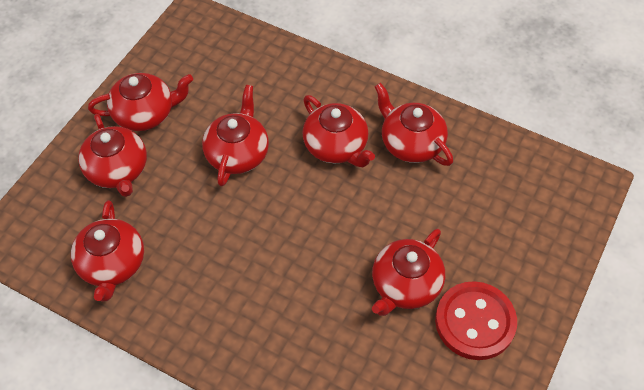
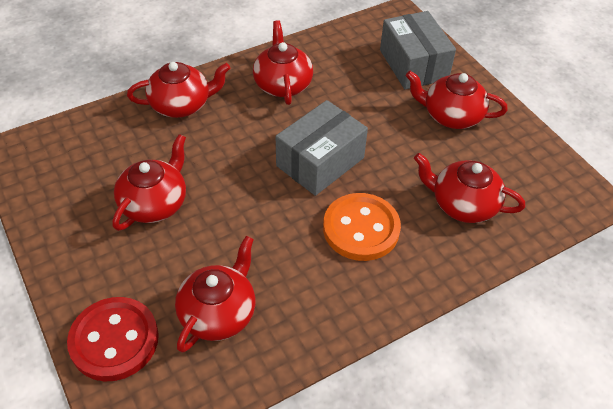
grey box: 0 -> 2
orange button: 0 -> 1
red teapot: 7 -> 6

